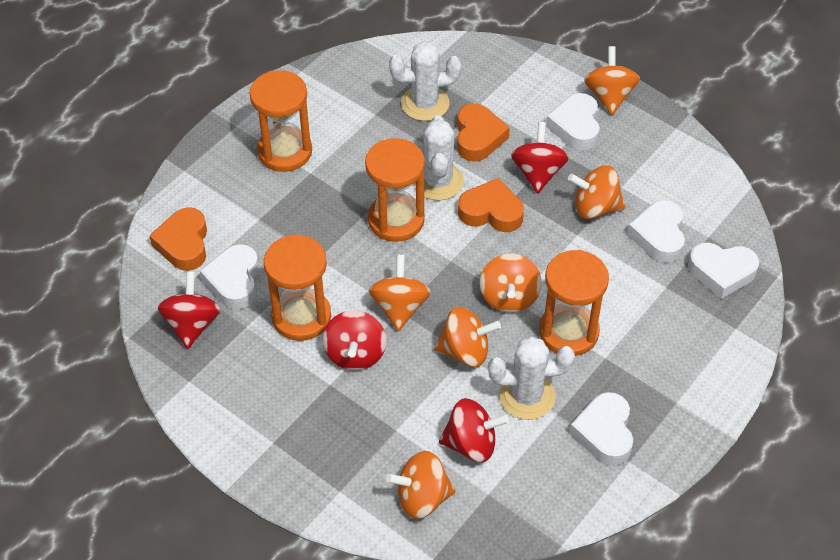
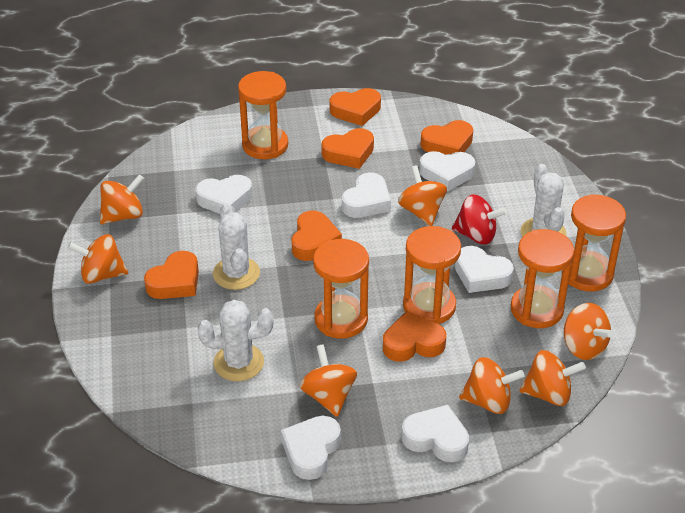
orange heart: 3 -> 6
orange hourglass: 4 -> 5
orange spinning top: 6 -> 7
red spinning top: 4 -> 1
white heart: 5 -> 6

